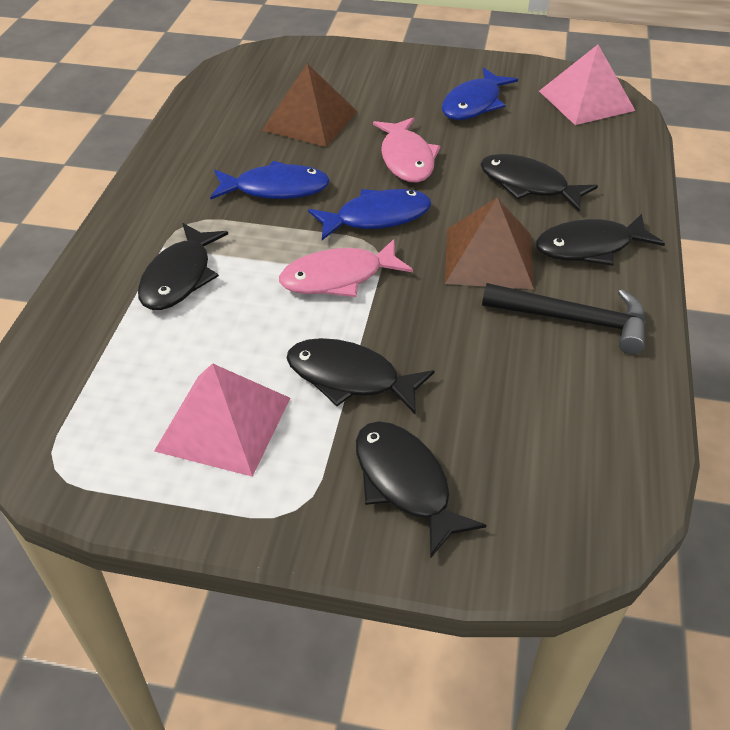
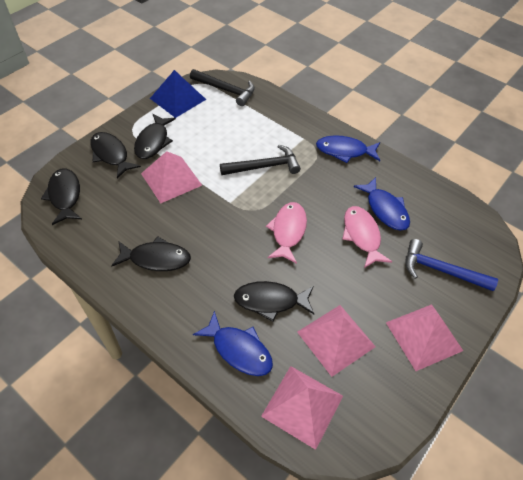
black hammer: 1 -> 2
blue hammer: 0 -> 1
blue pyramid: 0 -> 1
brown pyramid: 2 -> 0
pink pyramid: 2 -> 4

